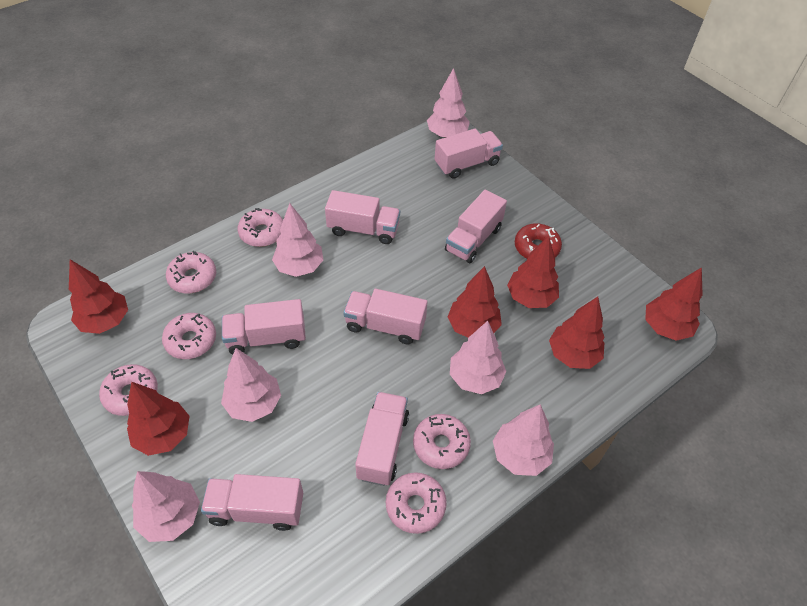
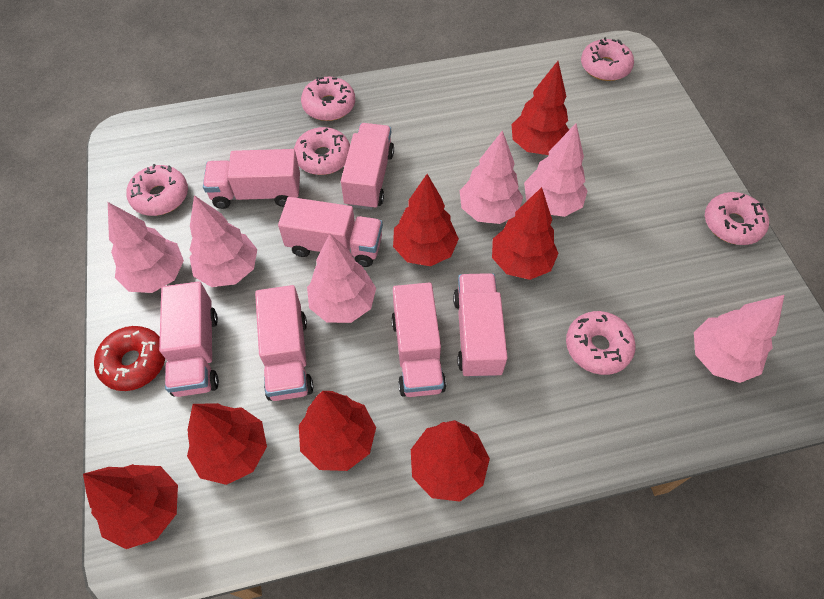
red tree: 6 -> 7

